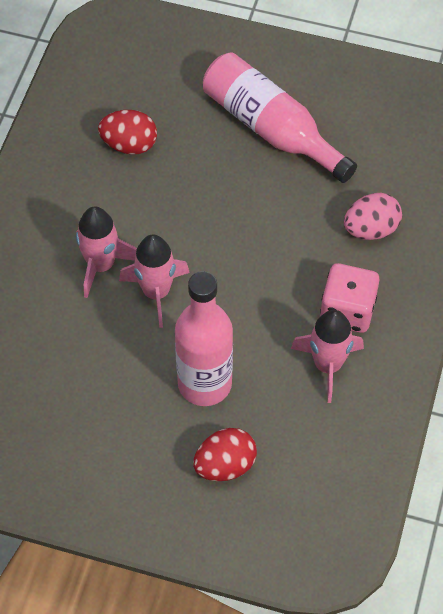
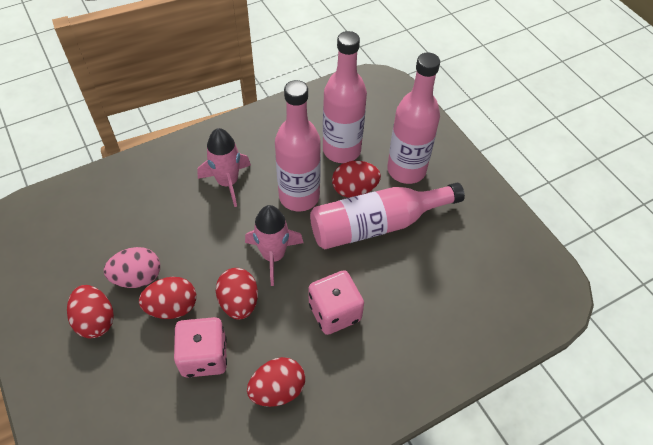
pink bottle: 2 -> 4
pink dice: 1 -> 2
pink rocket: 3 -> 2
red egg: 2 -> 5

